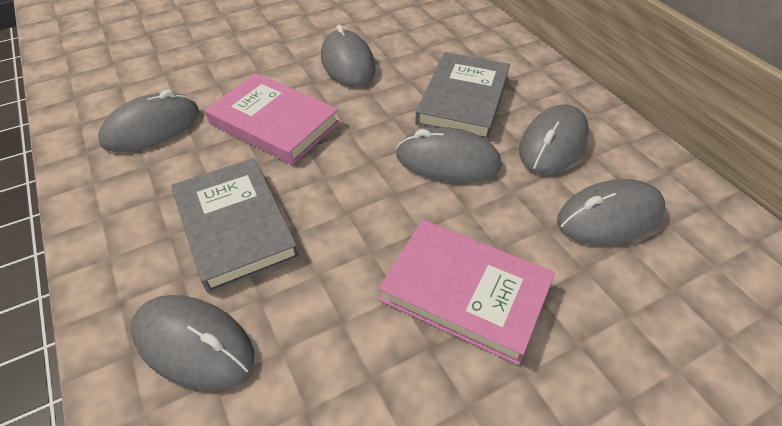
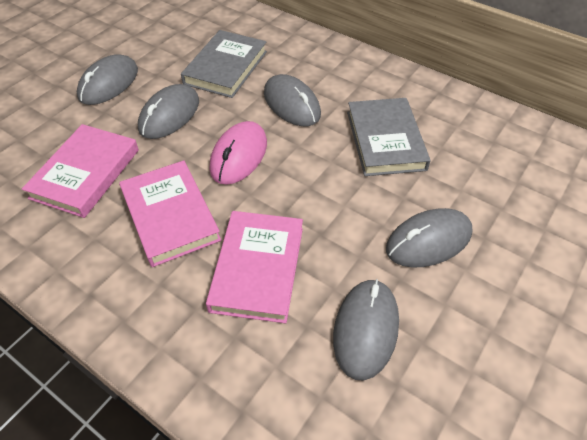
grey mouse: 6 -> 5
pink book: 2 -> 3
pink mouse: 0 -> 1

